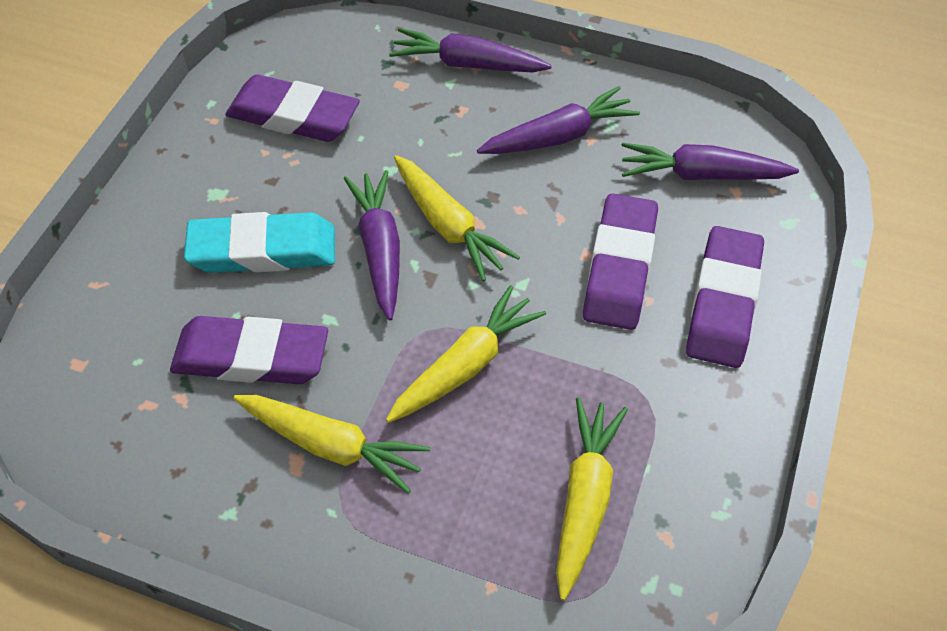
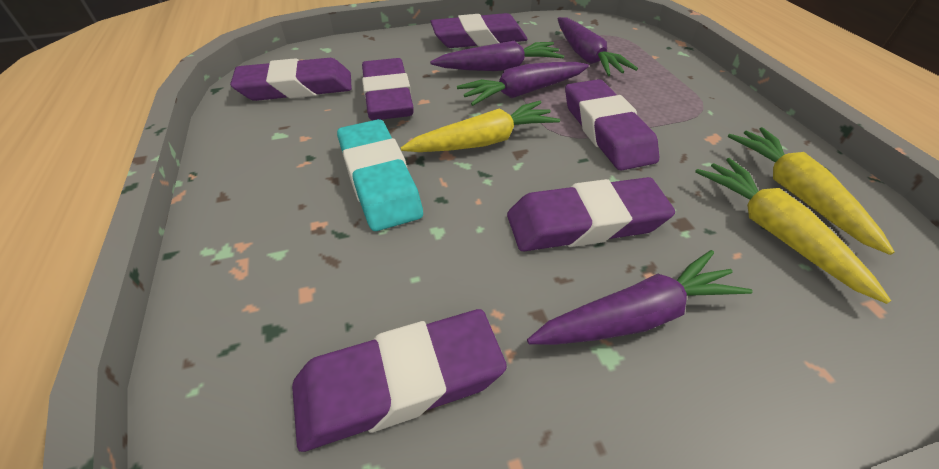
purple eraser: 4 -> 6
yellow carrot: 4 -> 3

